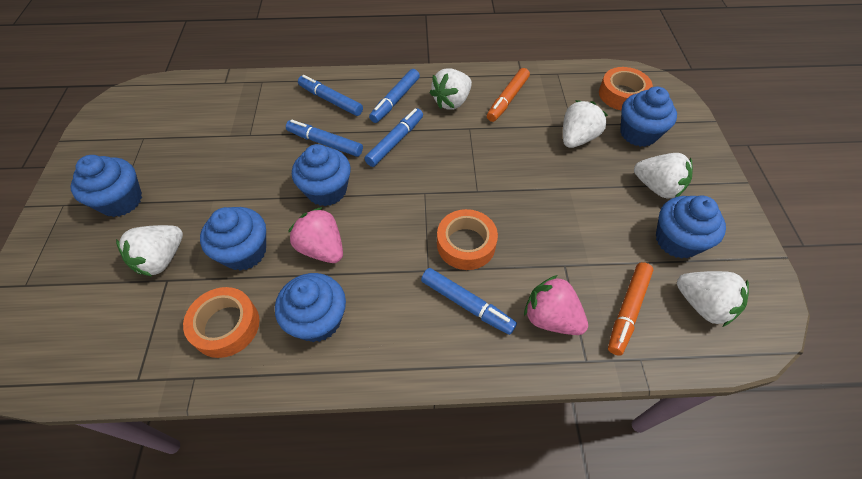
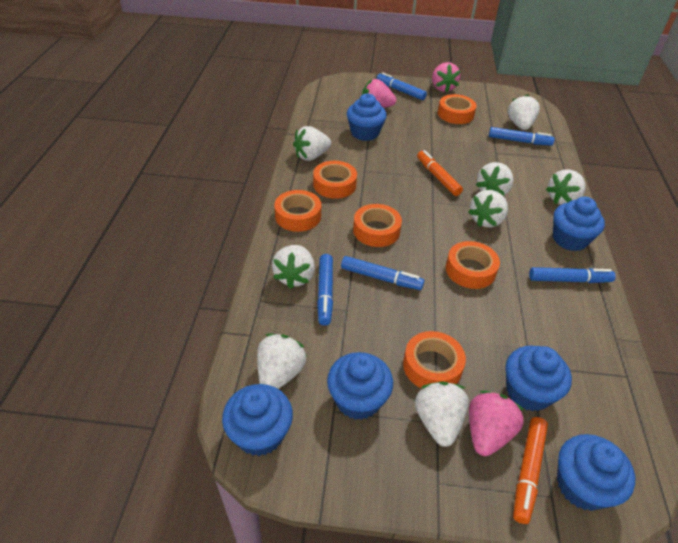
orange tape: 3 -> 6
pink strawberry: 2 -> 3
white strawberry: 5 -> 8

